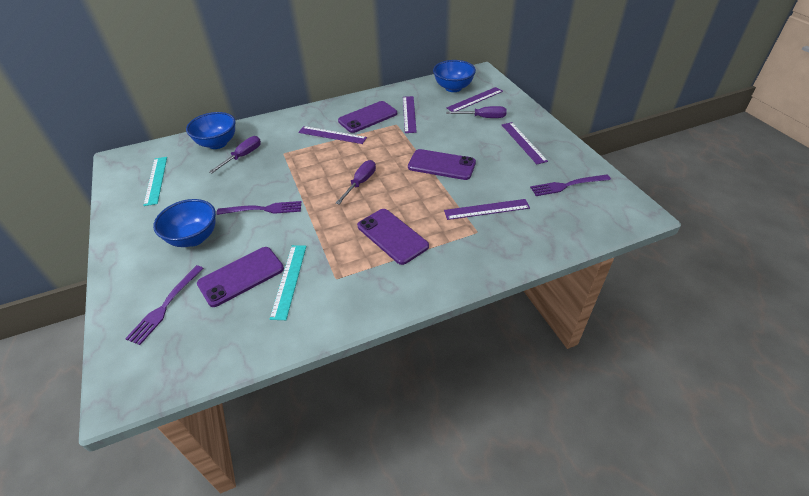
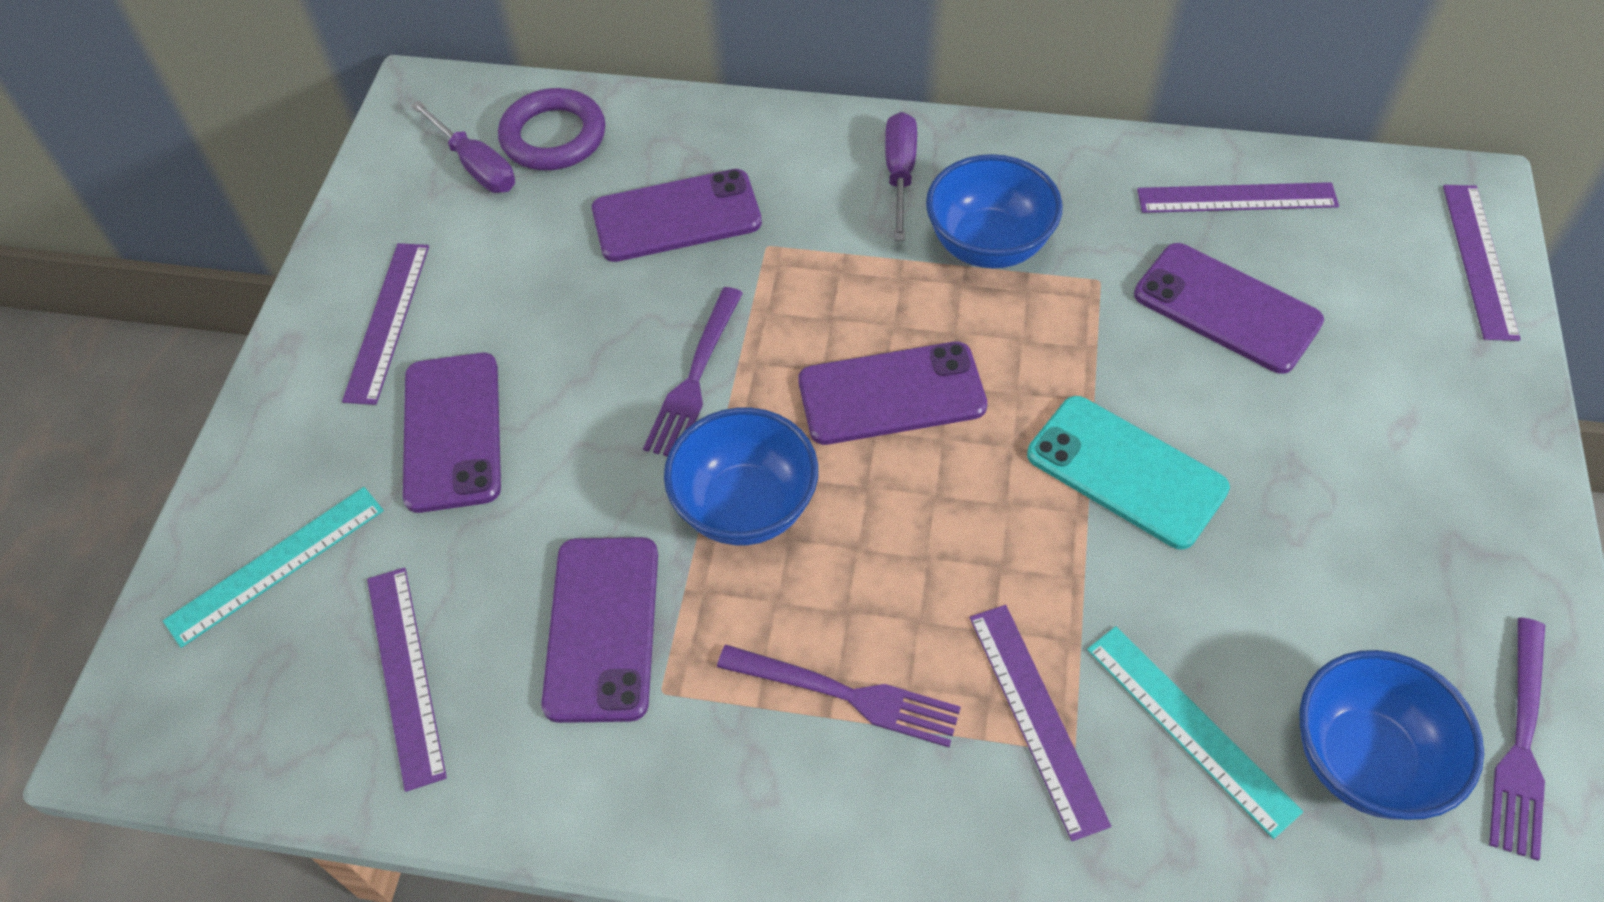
purple phone: 4 -> 5
purple ring: 0 -> 1
purple screwdriver: 3 -> 2
turquoise phone: 0 -> 1

